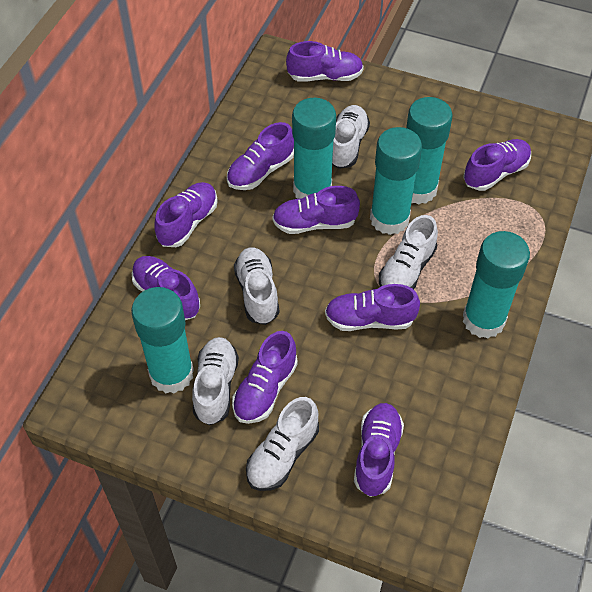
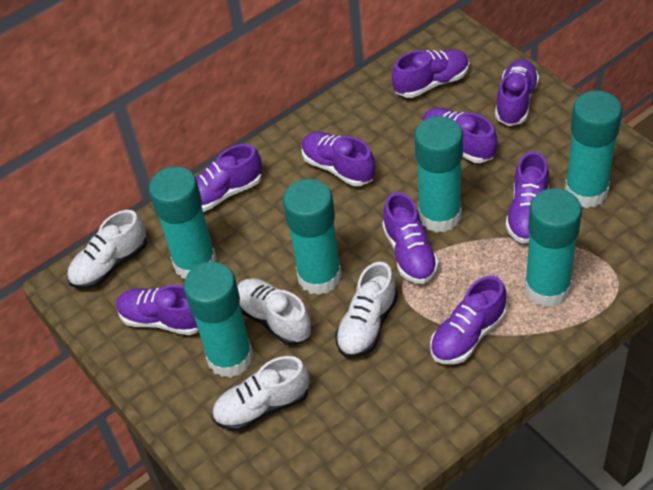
turquoise glue stick: 5 -> 6
white shoe: 5 -> 4

